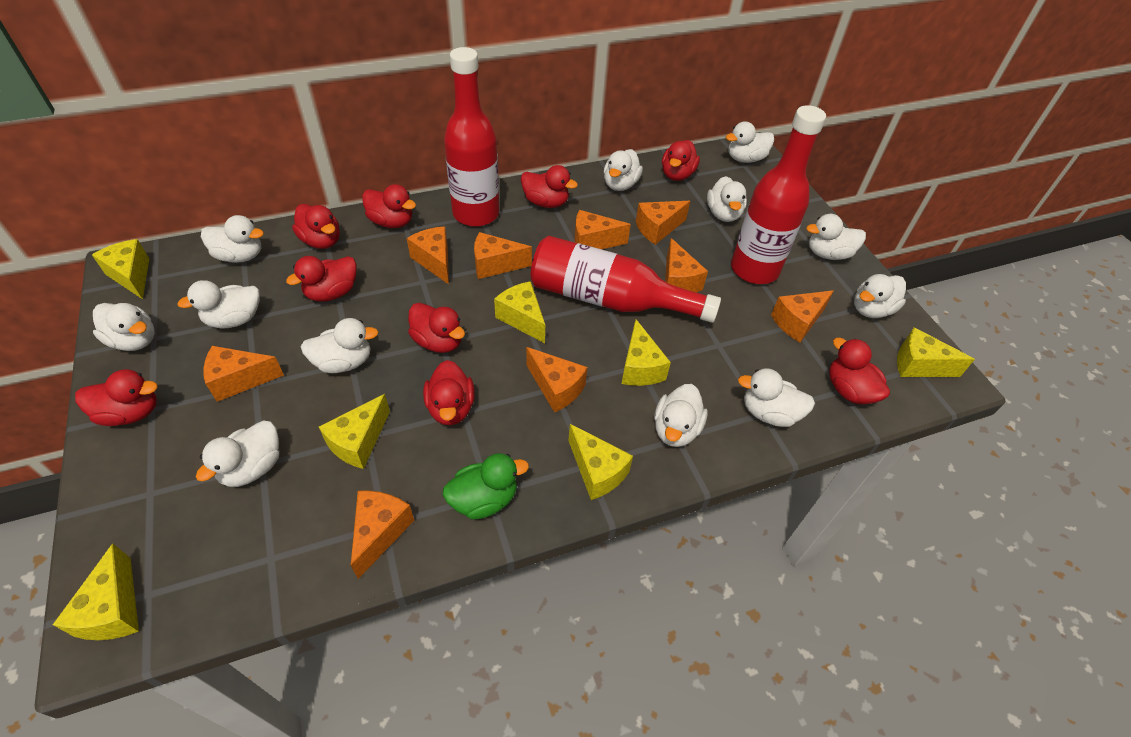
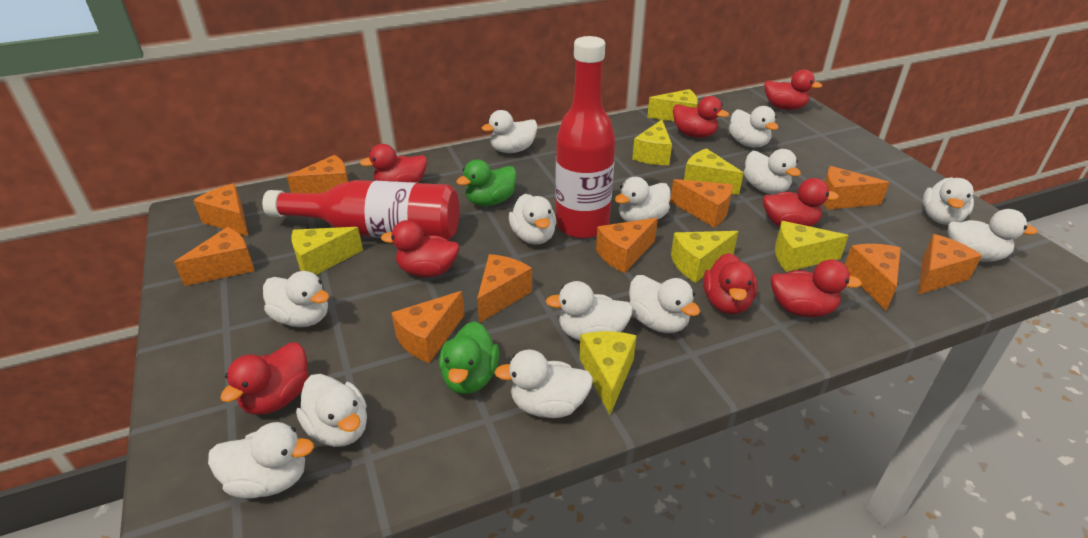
green duck: 1 -> 2
orange cheese: 9 -> 10
red bottle: 3 -> 2
red duck: 9 -> 8
white duck: 12 -> 13

